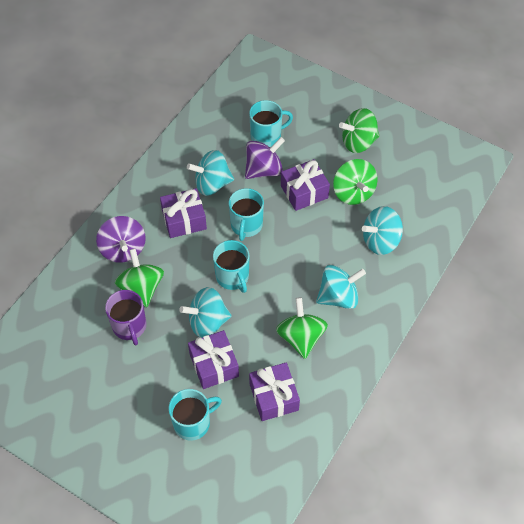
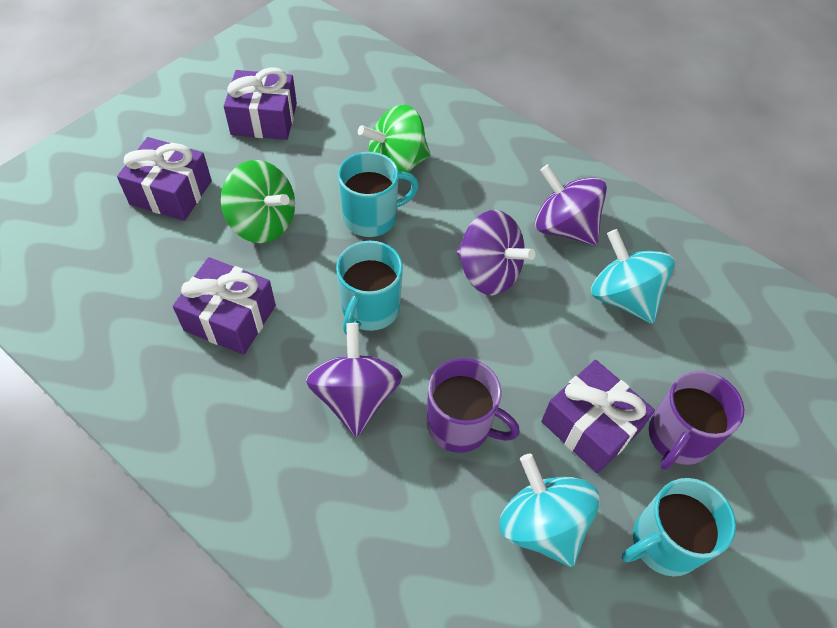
green spinning top: 4 -> 2
purple mug: 1 -> 2
purple spinning top: 2 -> 3
turquoise mug: 4 -> 3
turquoise spinning top: 4 -> 2

